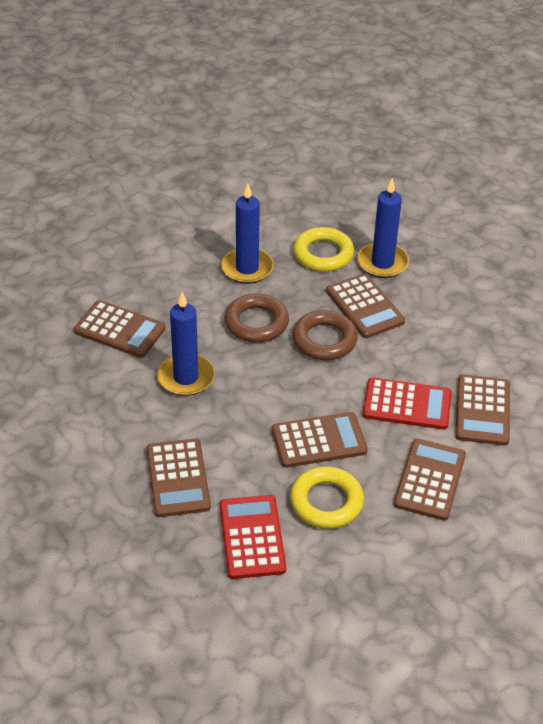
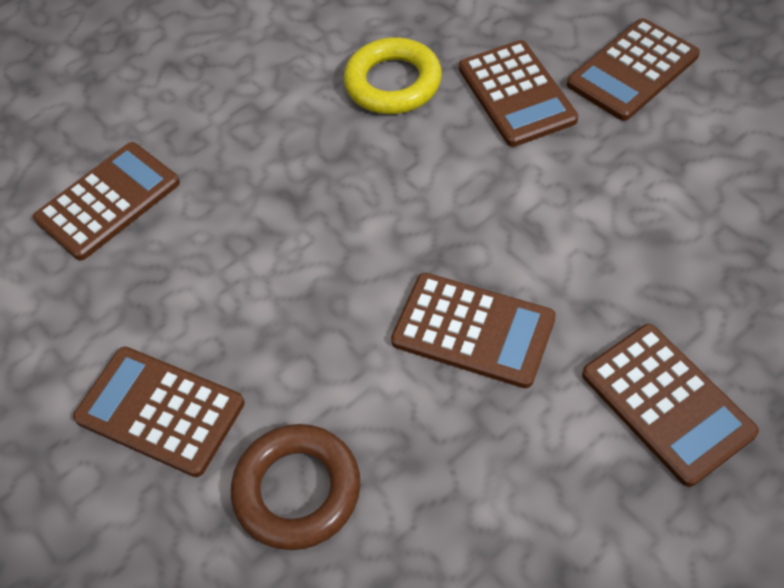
blue candle: 3 -> 0
brown ring: 2 -> 1
red calculator: 2 -> 0
yellow ring: 2 -> 1

